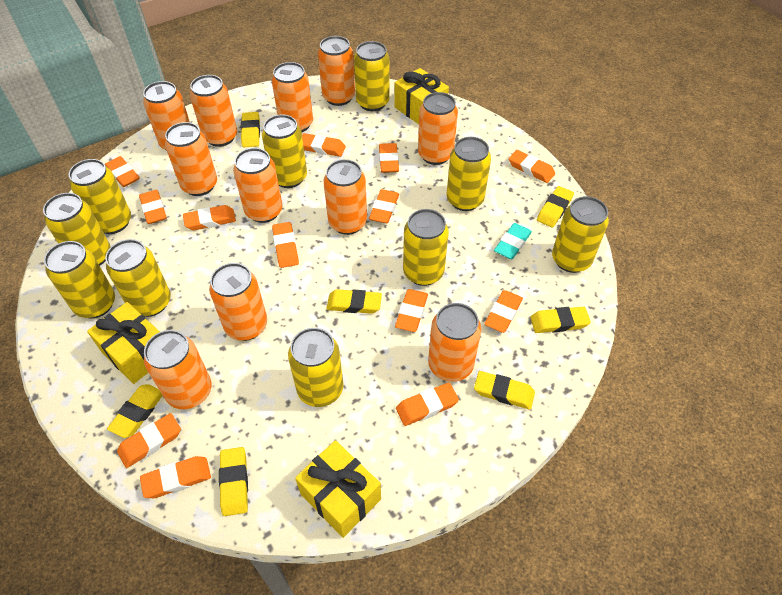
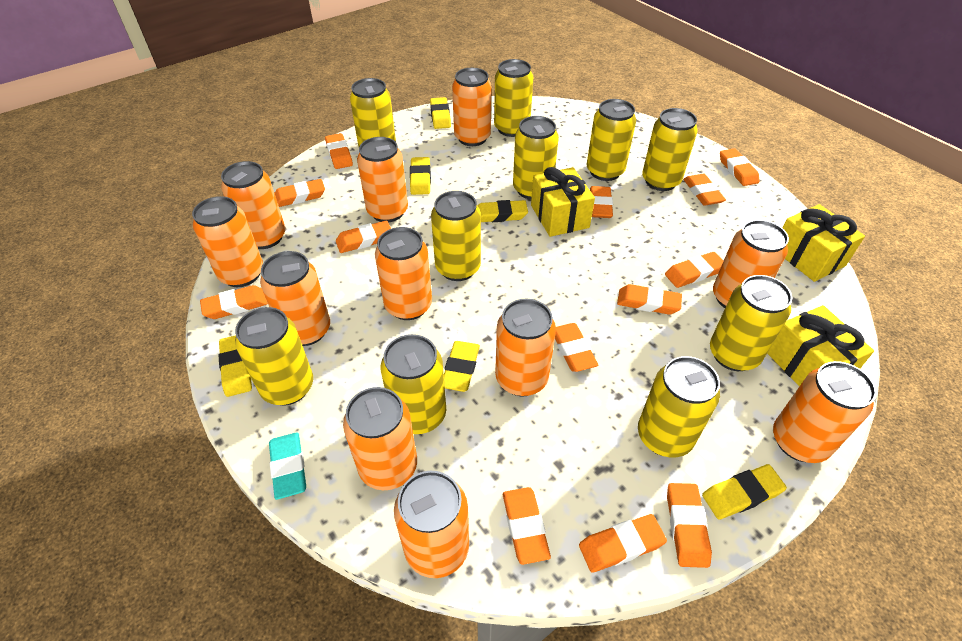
yellow eraser: 7 -> 6

